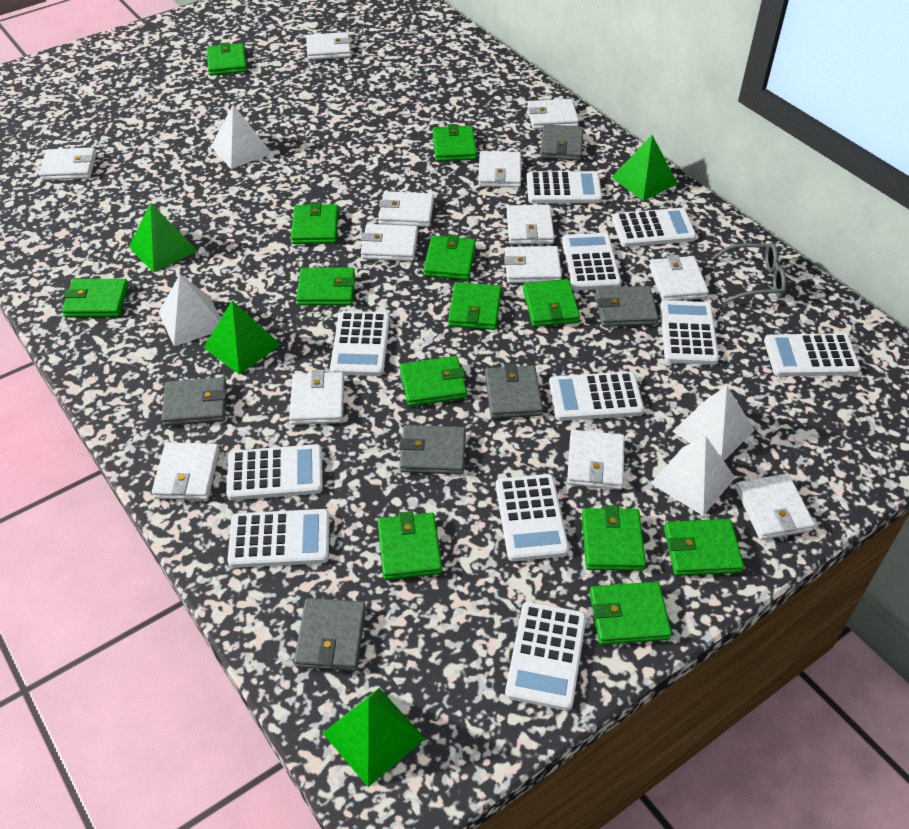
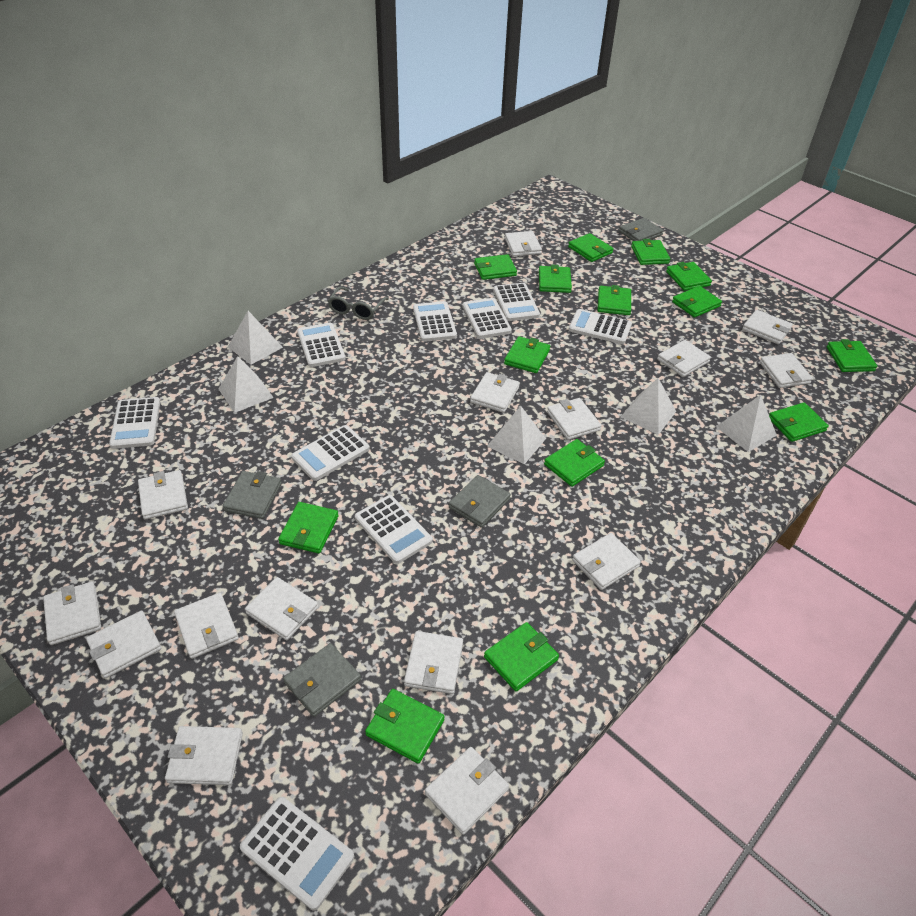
green pyramid: 4 -> 0
green wallet: 13 -> 14
grey wallet: 6 -> 4
white calculator: 11 -> 9
white pyramid: 4 -> 5
white wallet: 13 -> 15

